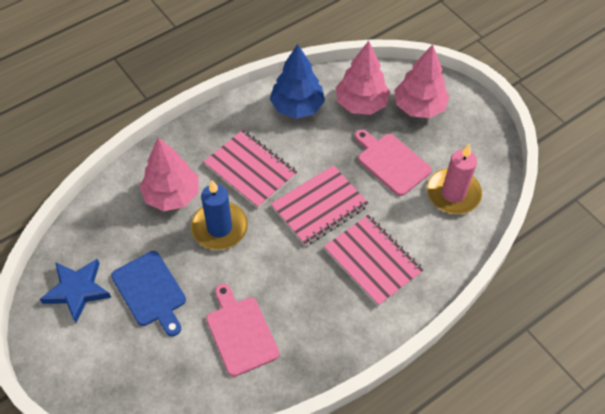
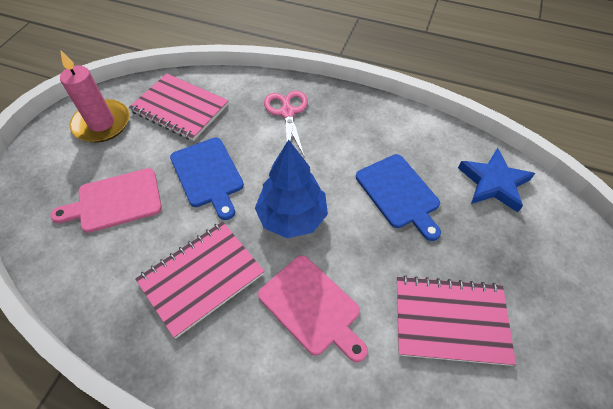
blue candle: 1 -> 0
blue cutting board: 1 -> 2
pink scissors: 0 -> 1
pink tree: 3 -> 0

